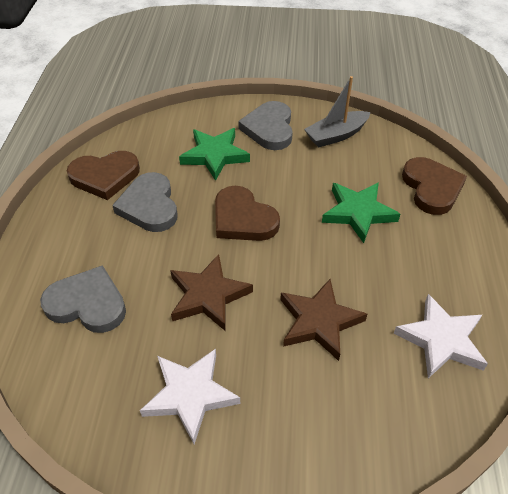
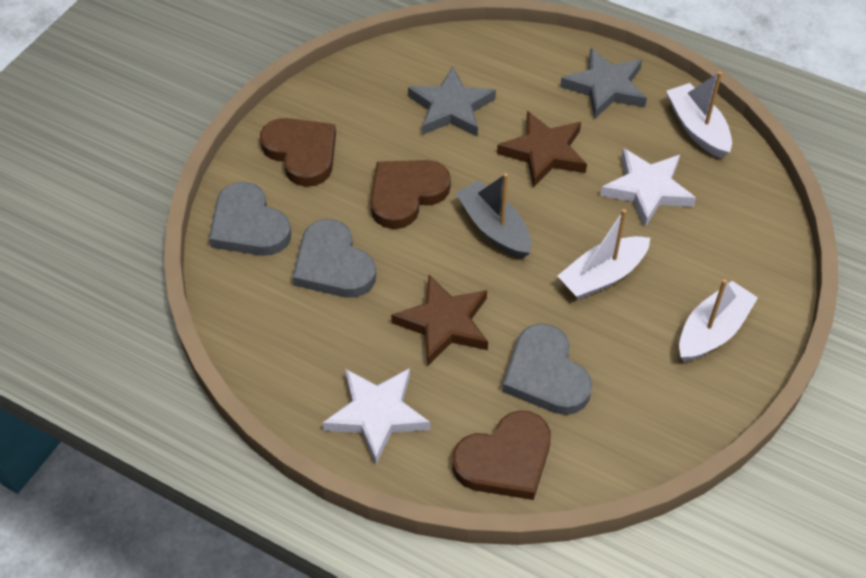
green star: 2 -> 0
grey star: 0 -> 2
white boat: 0 -> 3

